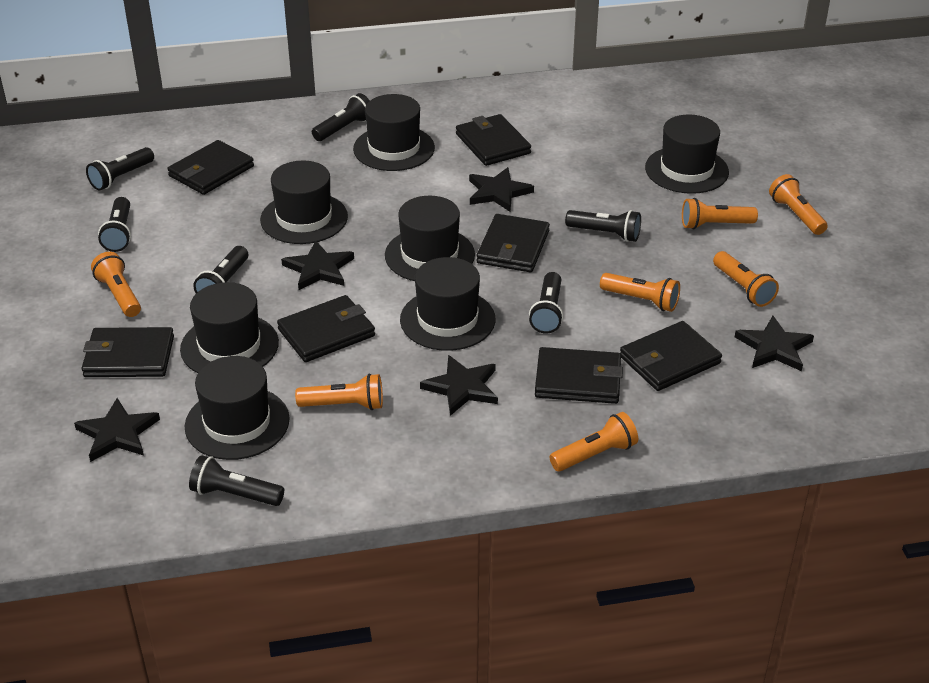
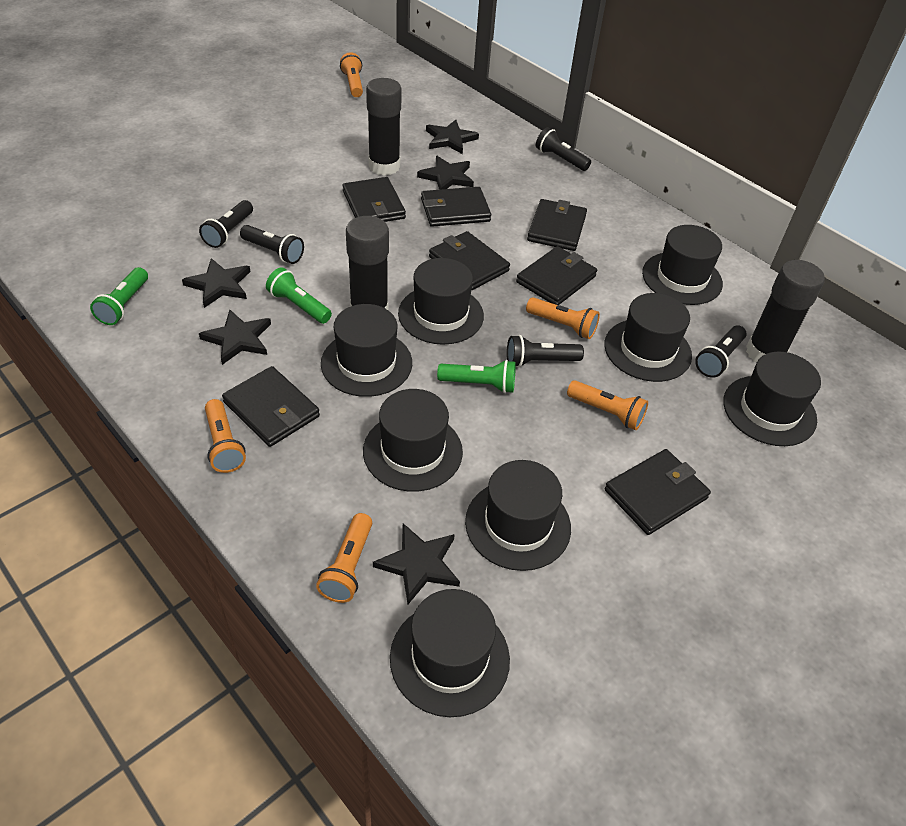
black flashlight: 7 -> 5
black glue stick: 0 -> 3
black hat: 7 -> 8
green flashlight: 0 -> 3
orange flashlight: 7 -> 5

